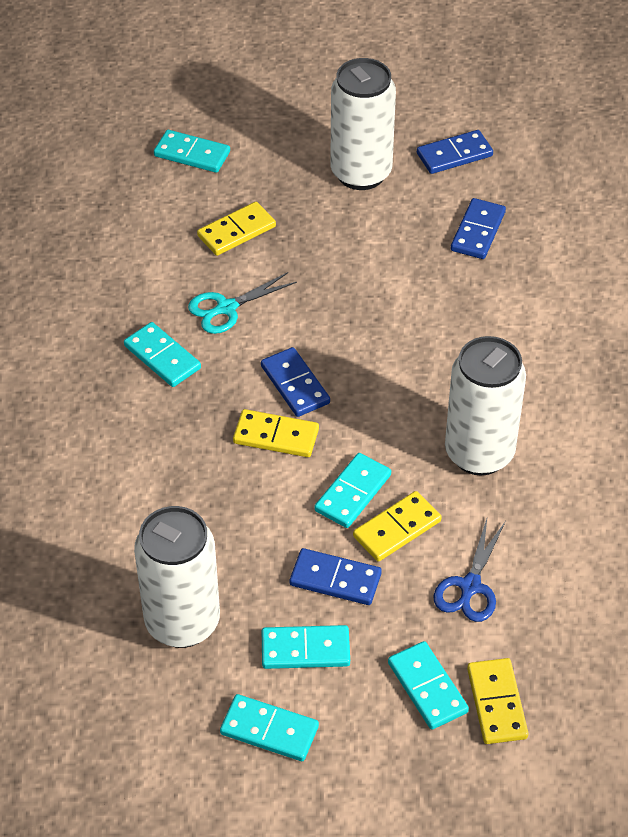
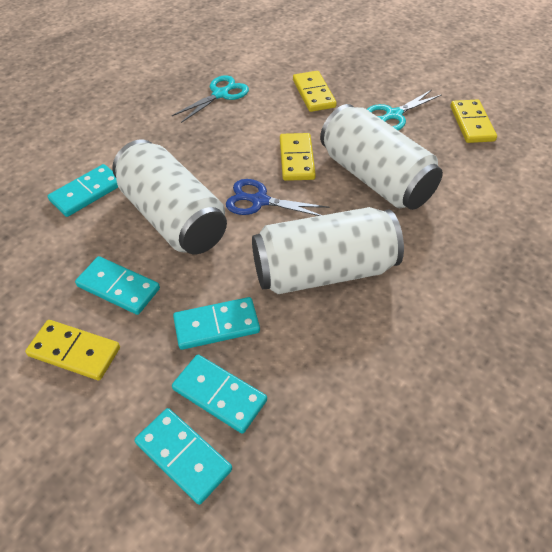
blue domino: 4 -> 0
turquoise domino: 6 -> 5
turquoise scissors: 1 -> 2

